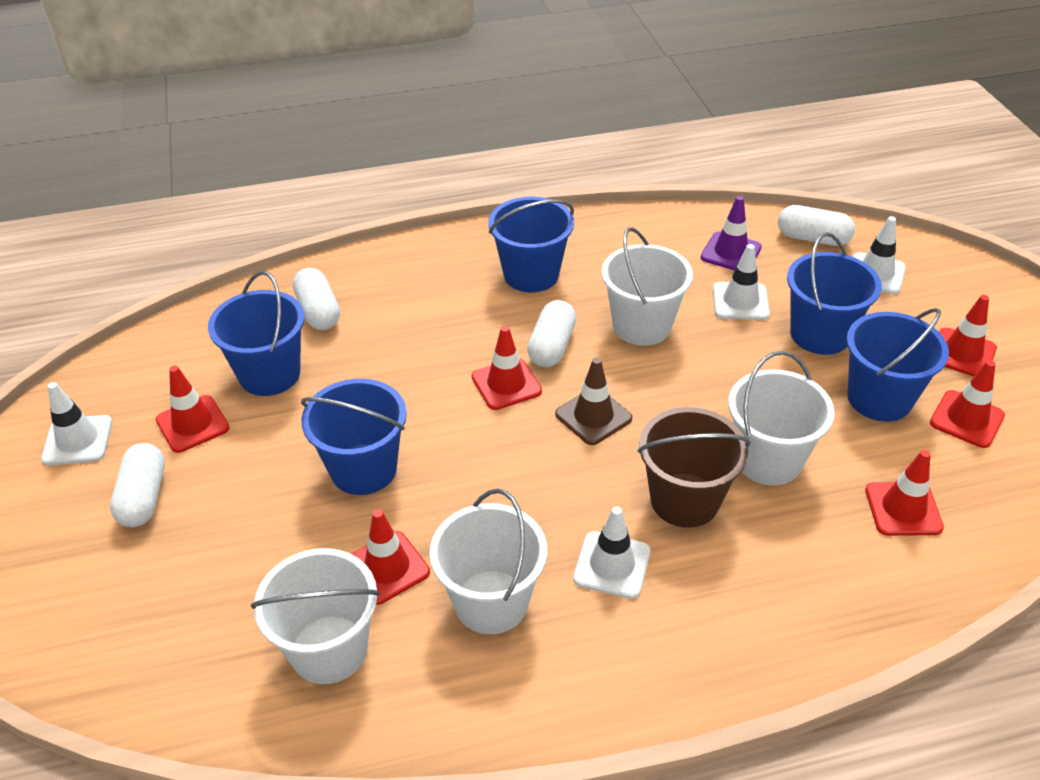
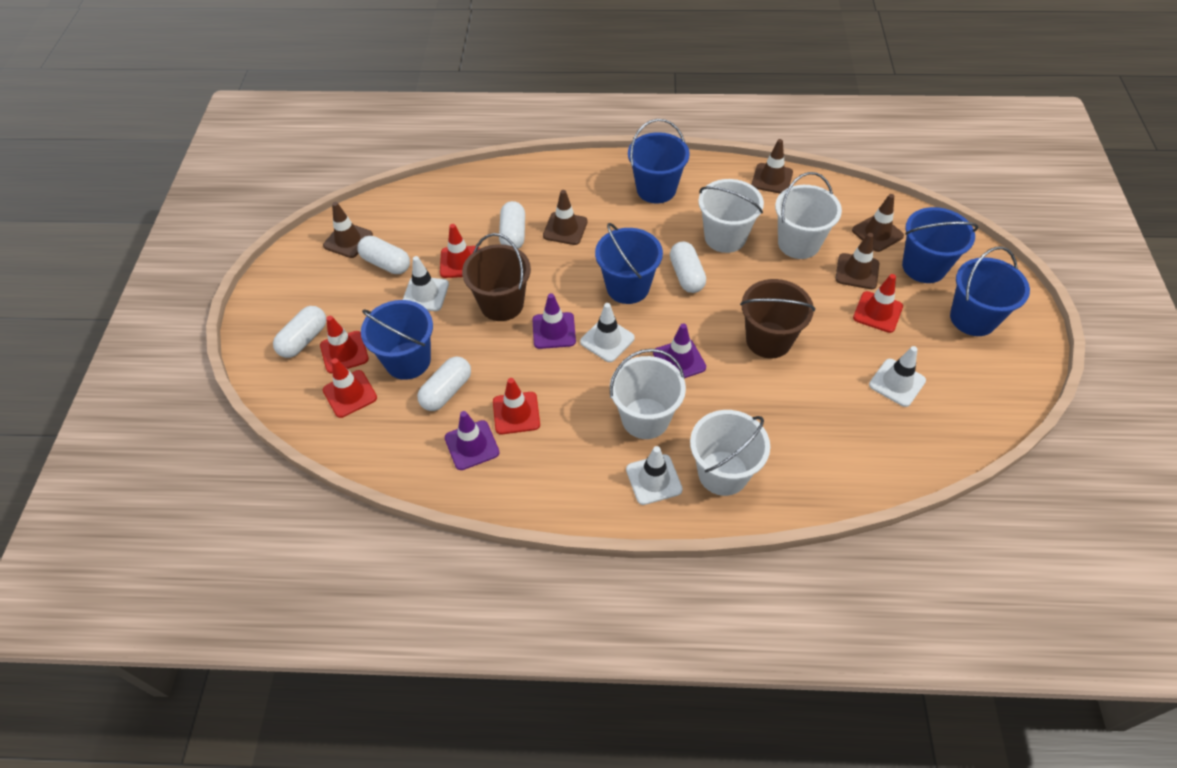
brown bucket: 1 -> 2
brown traffic cone: 1 -> 5
purple traffic cone: 1 -> 3
red traffic cone: 6 -> 5
white capsule: 4 -> 5

